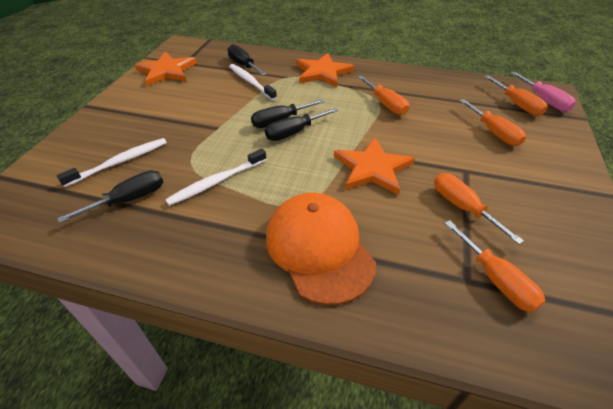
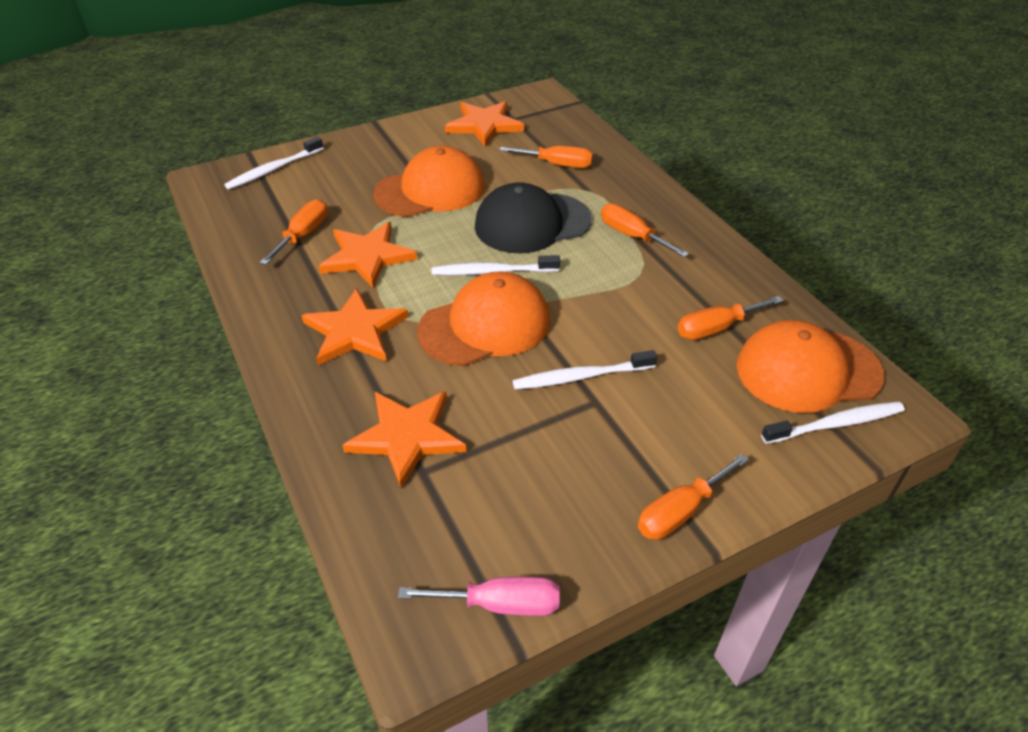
black cap: 0 -> 1
black screwdriver: 4 -> 0
orange cap: 1 -> 3
orange star: 3 -> 4
white toothbrush: 3 -> 4

